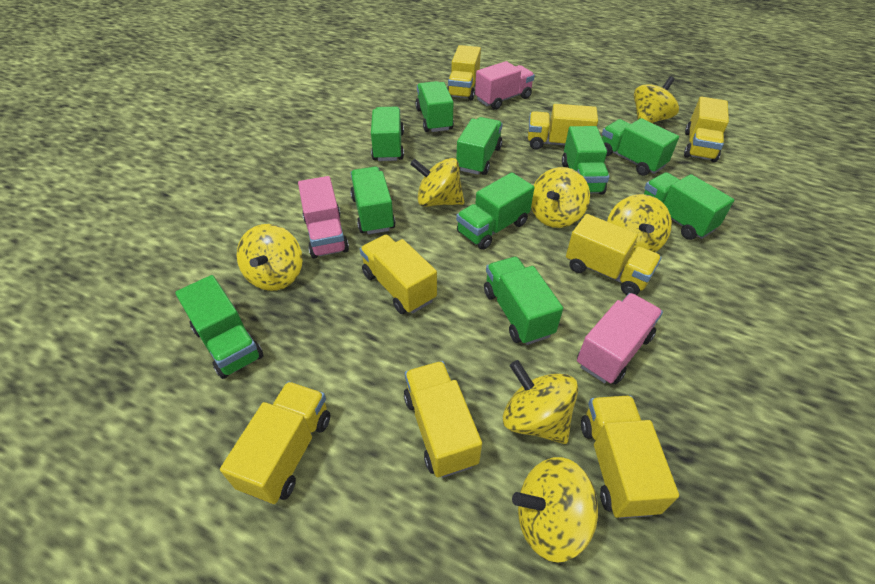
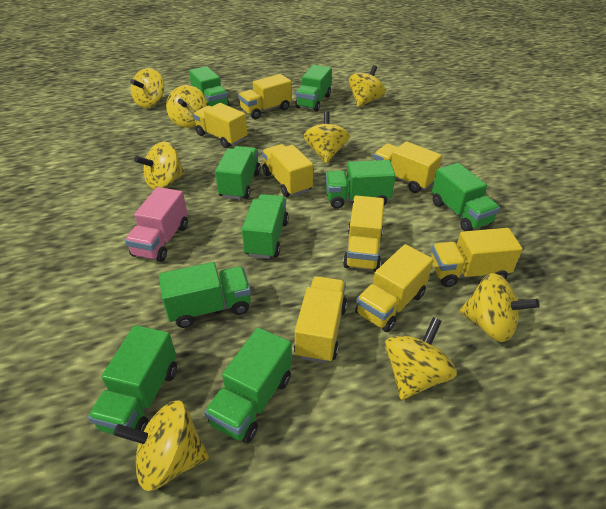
green truck: 10 -> 9
pink truck: 3 -> 1
yellow spinning top: 7 -> 8

